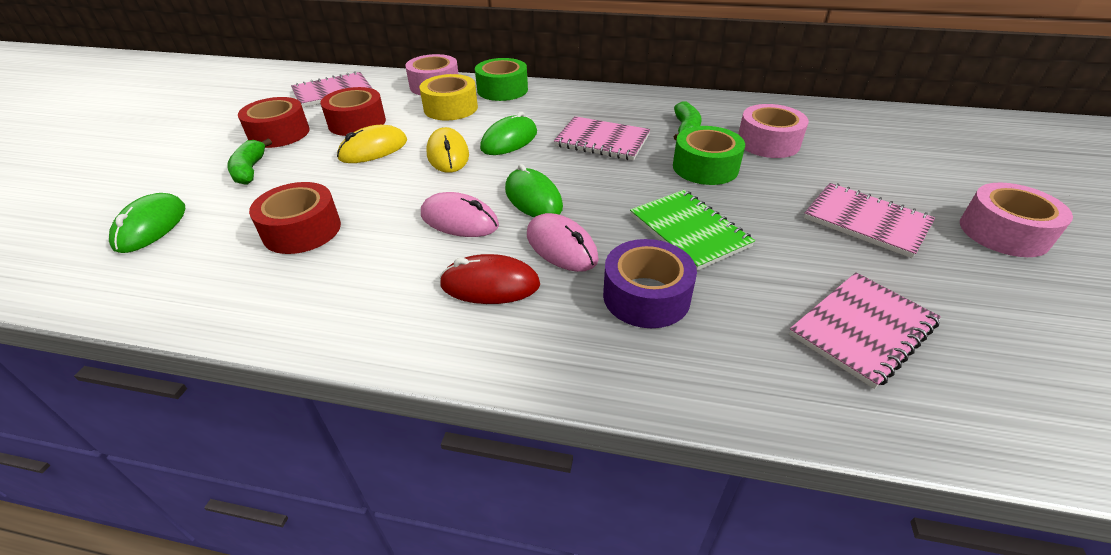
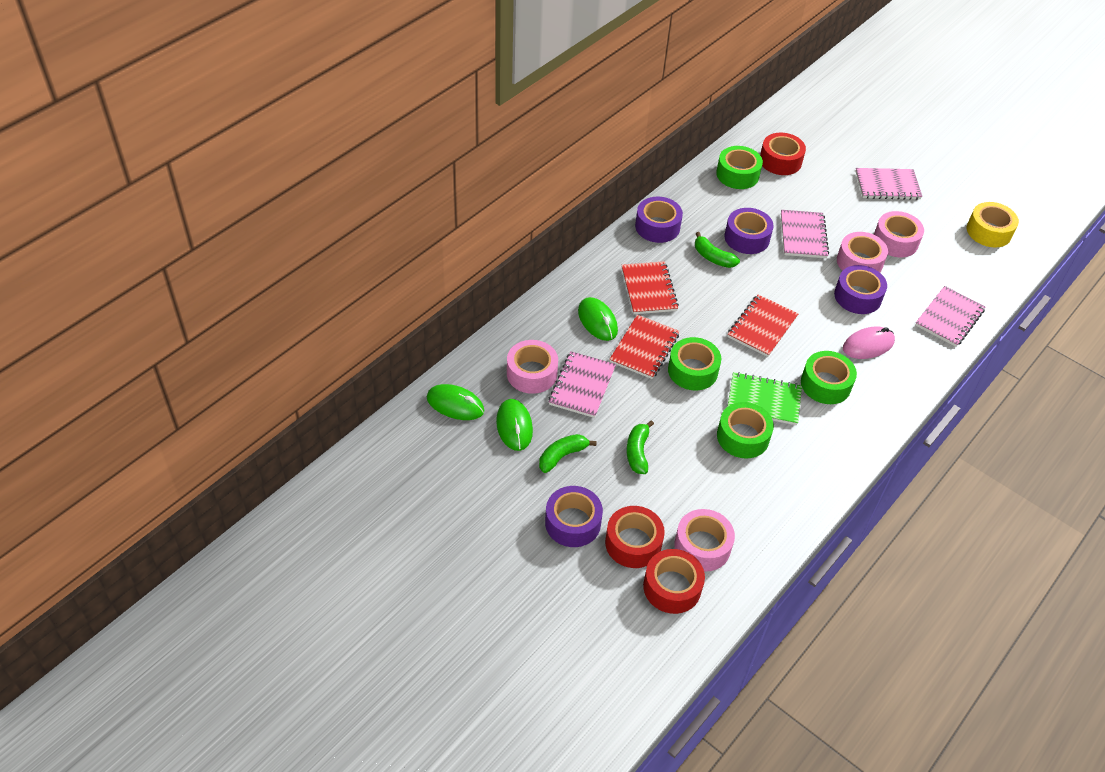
green banana: 2 -> 3
green tape: 2 -> 4
pink mouse: 2 -> 1
pink tape: 3 -> 4
purple tape: 1 -> 4
red mouse: 1 -> 0
red notebook: 0 -> 3
yellow mouse: 2 -> 0

